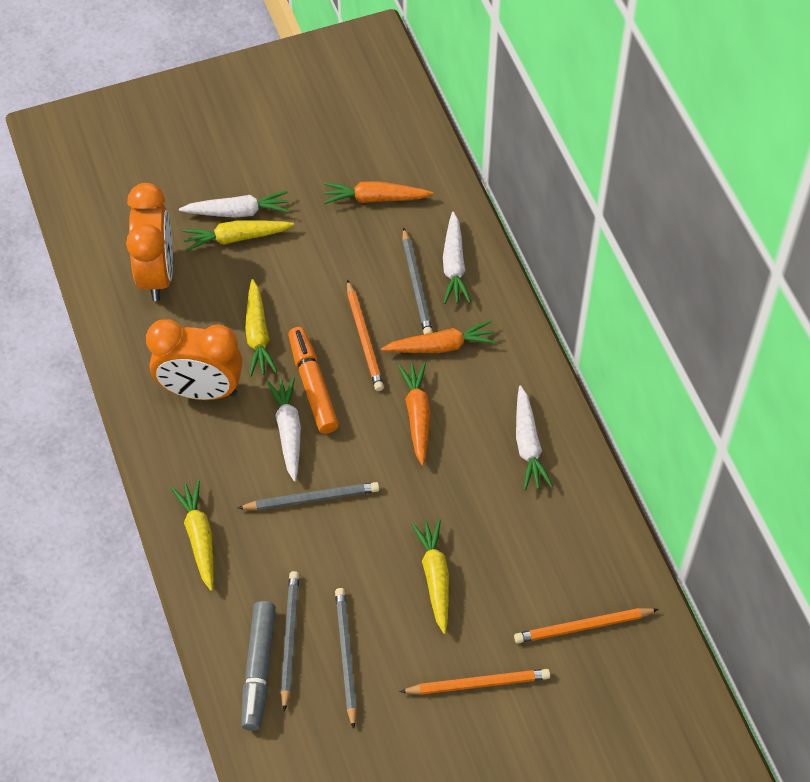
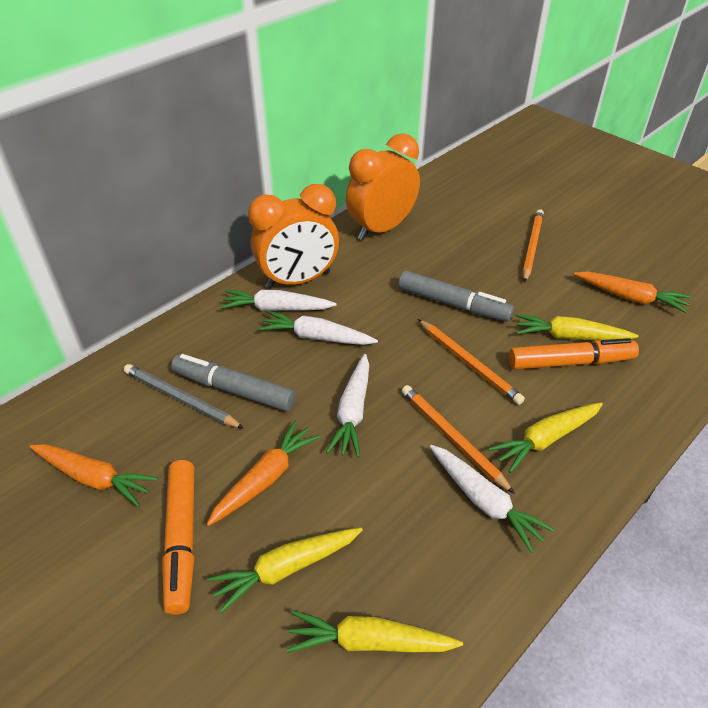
grey marker: 1 -> 2
grey pencil: 4 -> 1
orange marker: 1 -> 2

